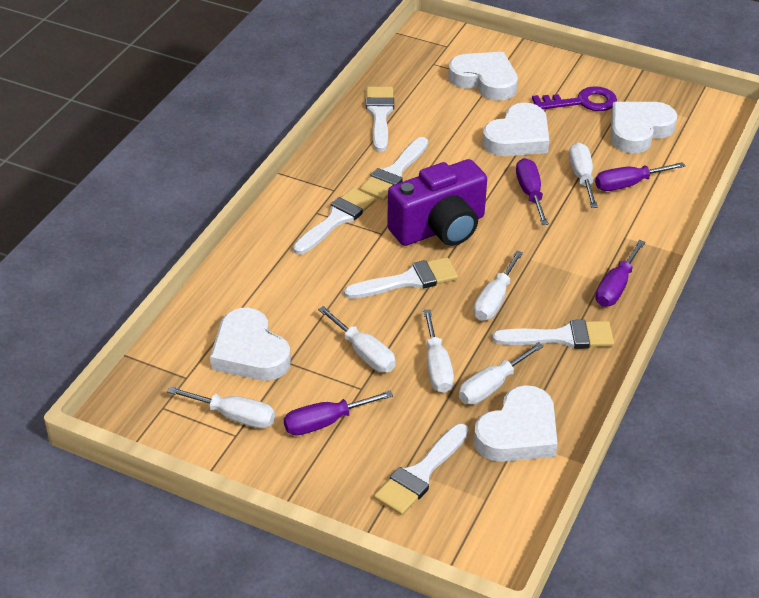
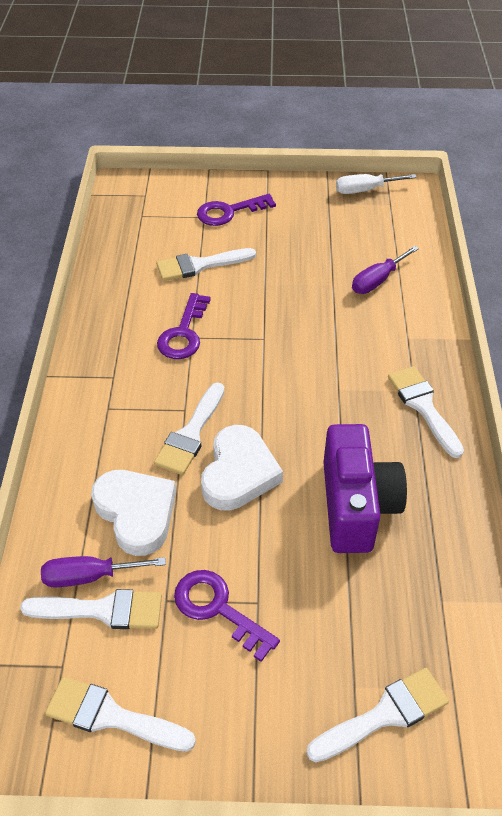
purple key: 1 -> 3
purple screwdriver: 4 -> 2
white heart: 5 -> 2
white screwdriver: 6 -> 1

